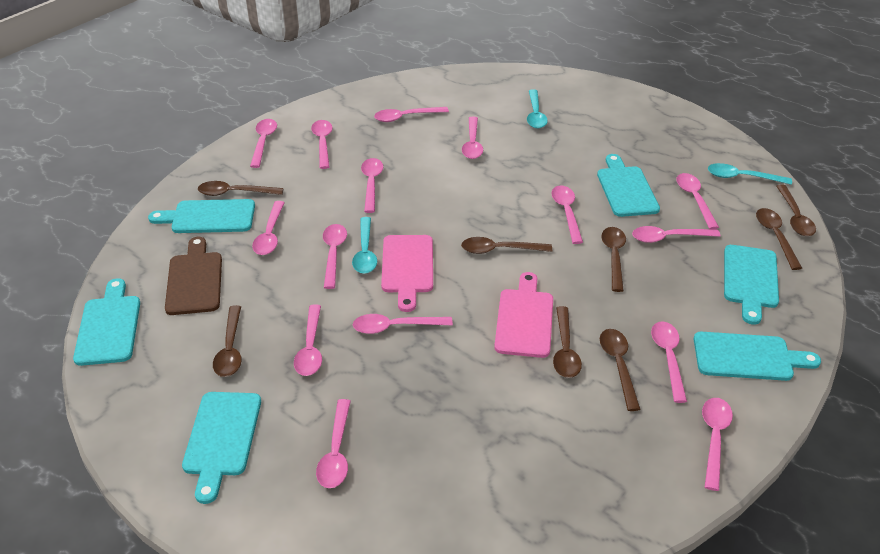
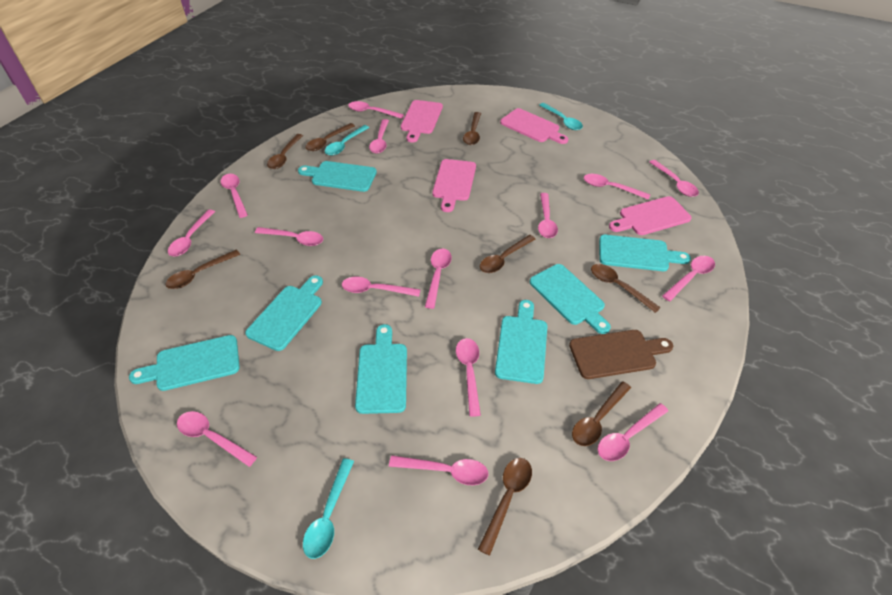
pink cutting board: 2 -> 4
turquoise cutting board: 6 -> 7

